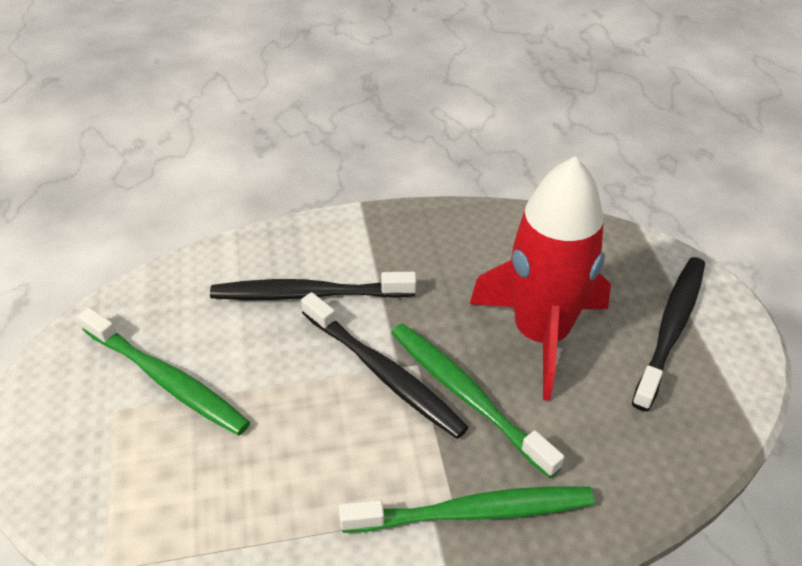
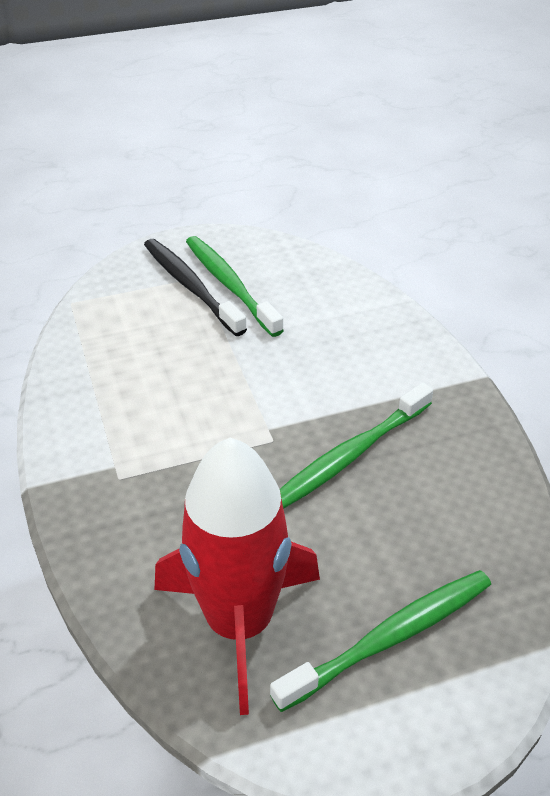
black toothbrush: 3 -> 1

